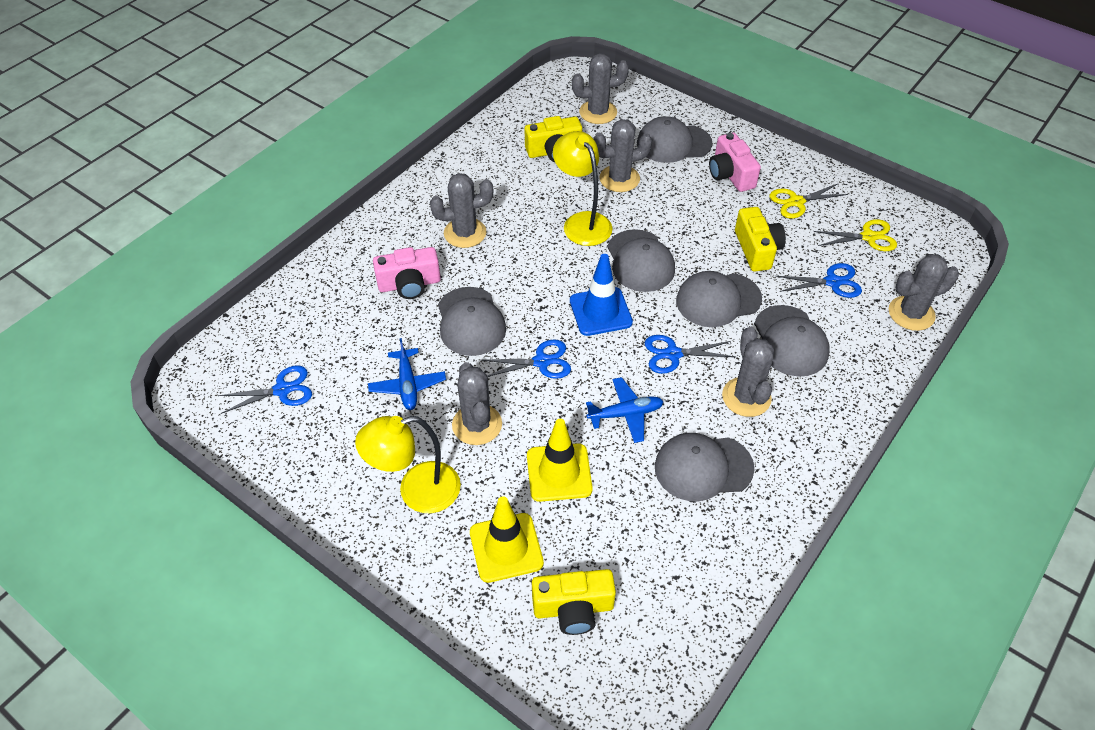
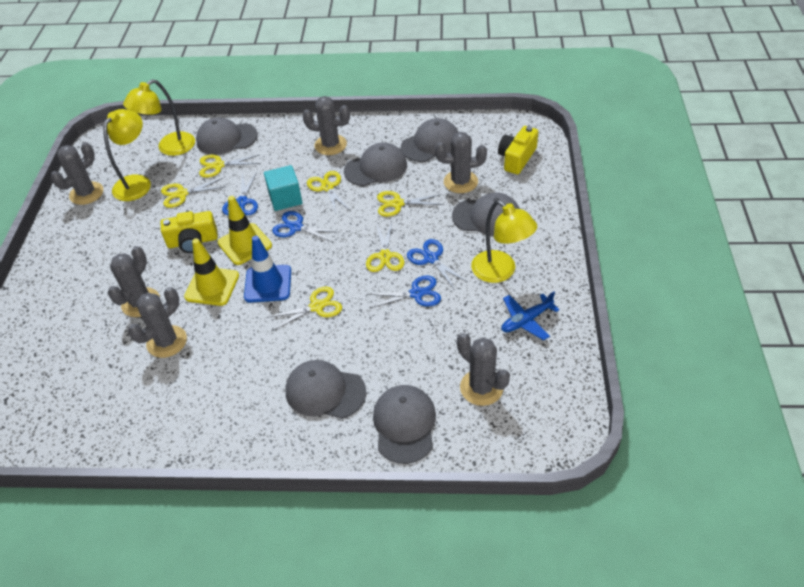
blue plane: 2 -> 1
pink camera: 2 -> 0
turquoise cube: 0 -> 1
yellow camera: 3 -> 2
yellow lamp: 2 -> 3
yellow scissors: 2 -> 6

